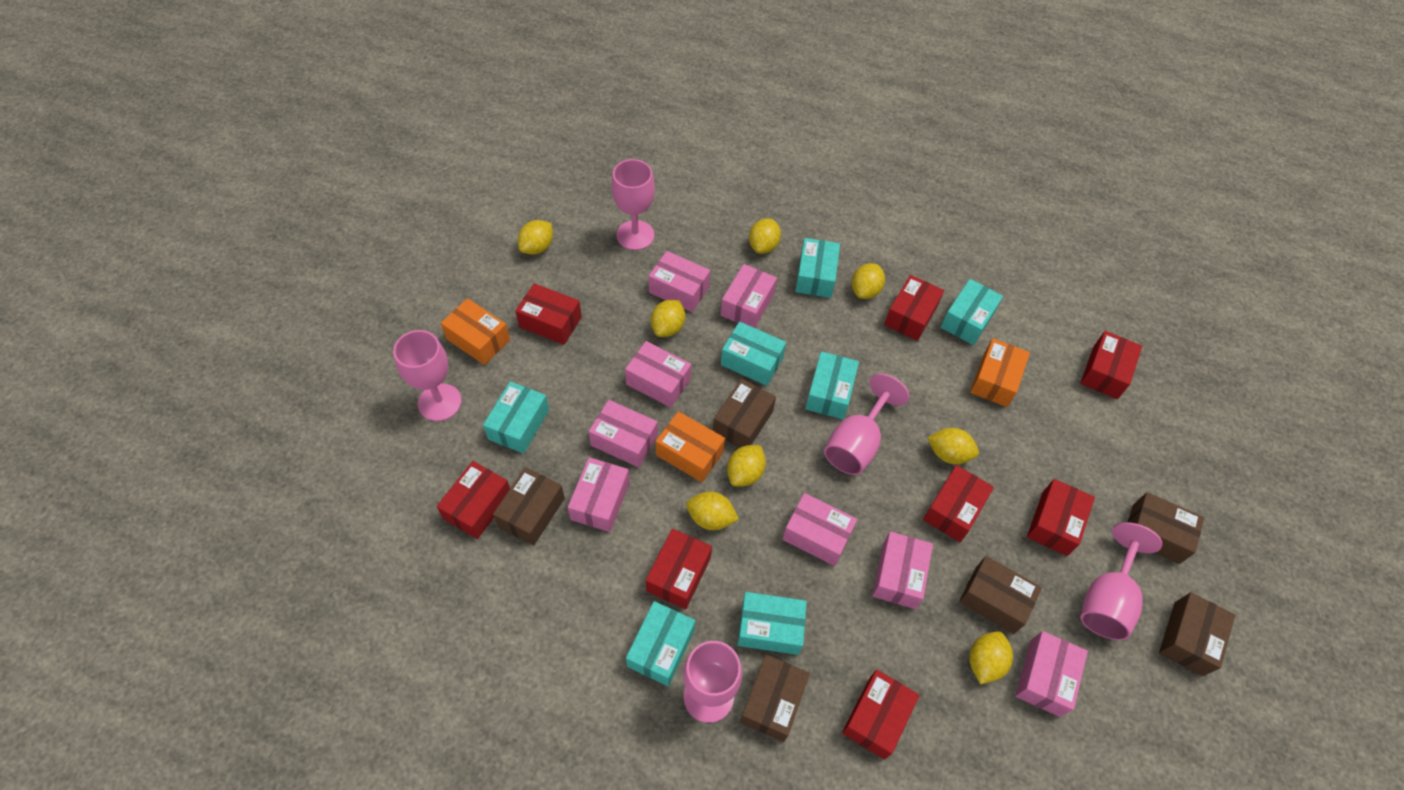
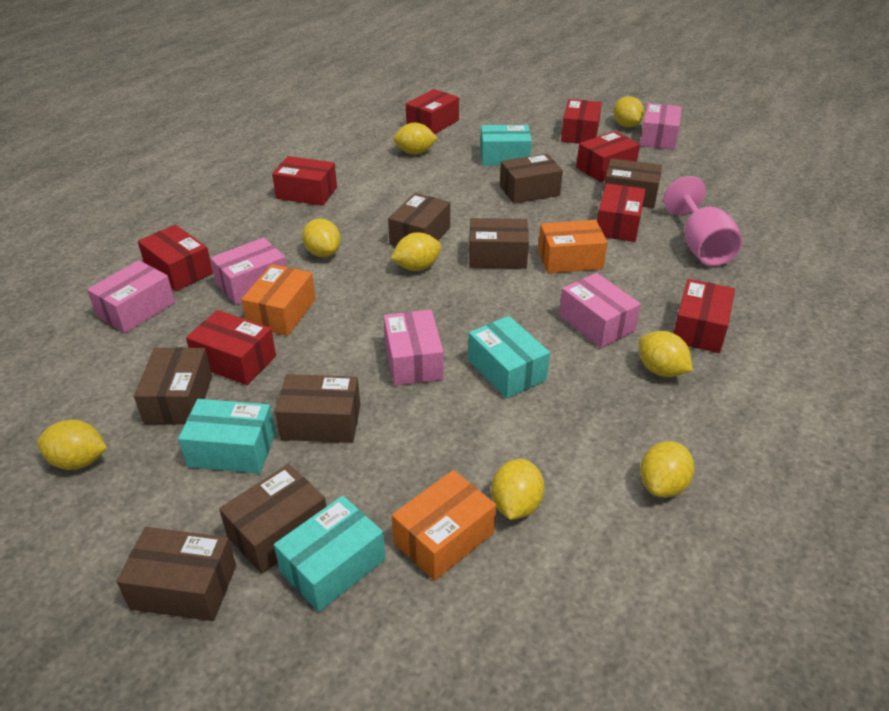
brown box: 6 -> 8
pink box: 8 -> 5
pink goblet: 5 -> 1
turquoise box: 7 -> 4

